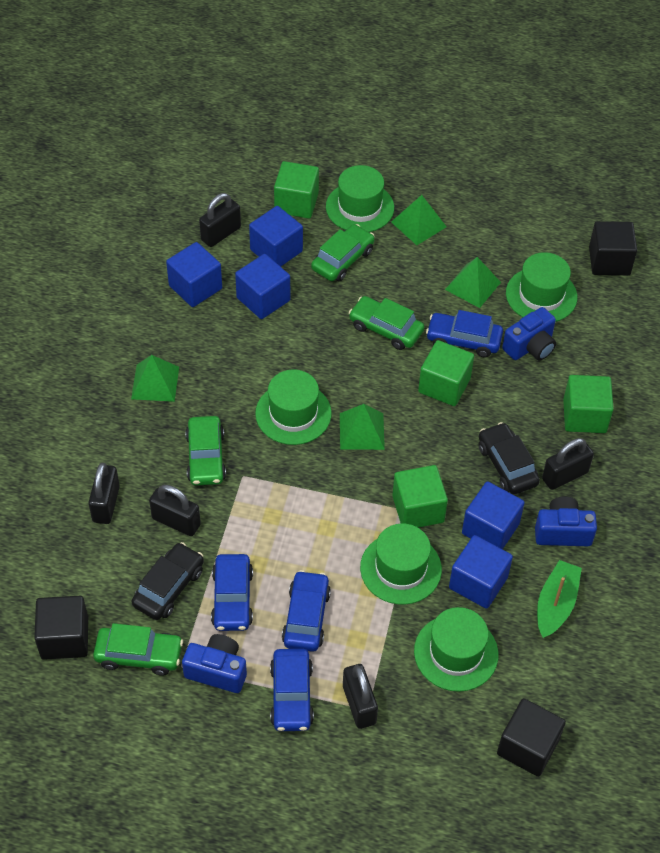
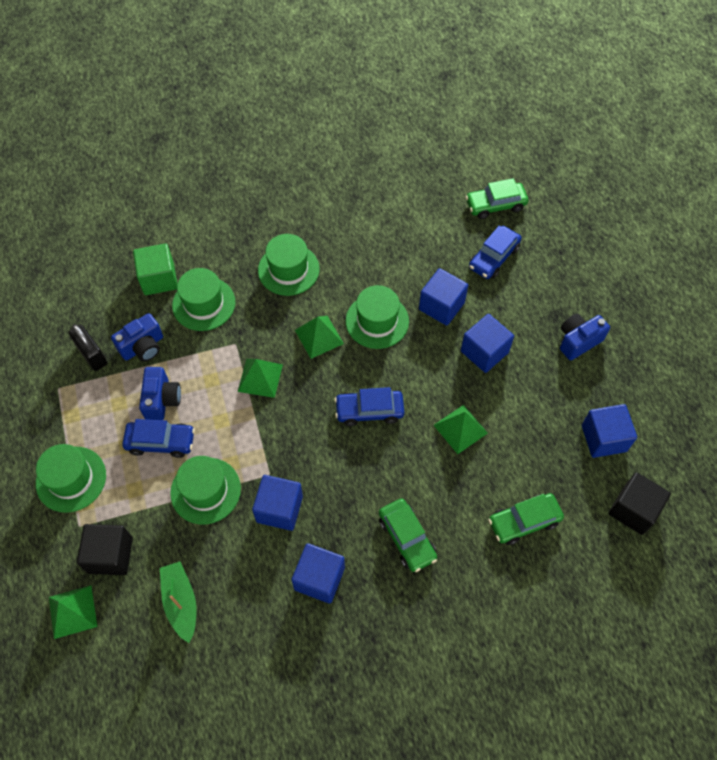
black car: 2 -> 0
black cube: 3 -> 2
black padlock: 5 -> 1
blue car: 4 -> 3
green car: 4 -> 3
green cube: 4 -> 1

